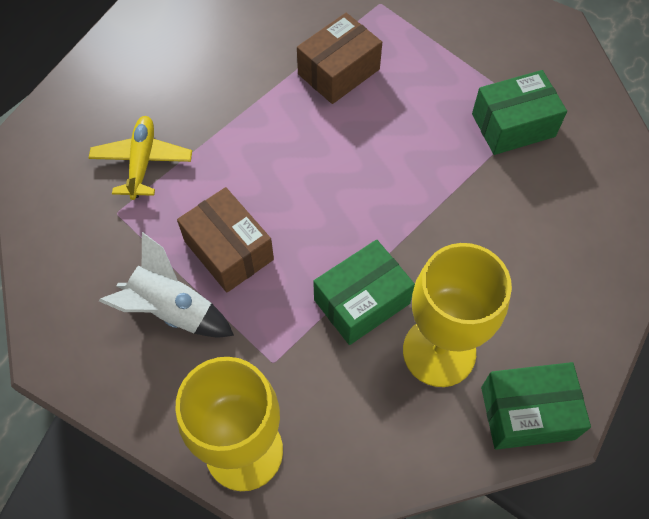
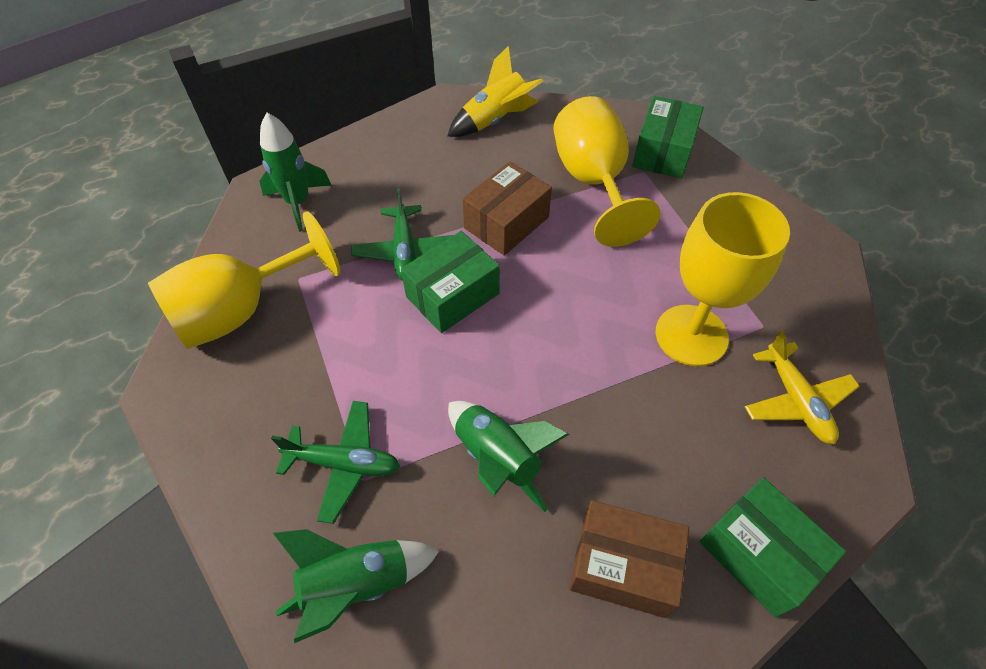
green plane: 0 -> 2
green rocket: 0 -> 3
white rocket: 1 -> 0
yellow goblet: 2 -> 3
yellow rocket: 0 -> 1

